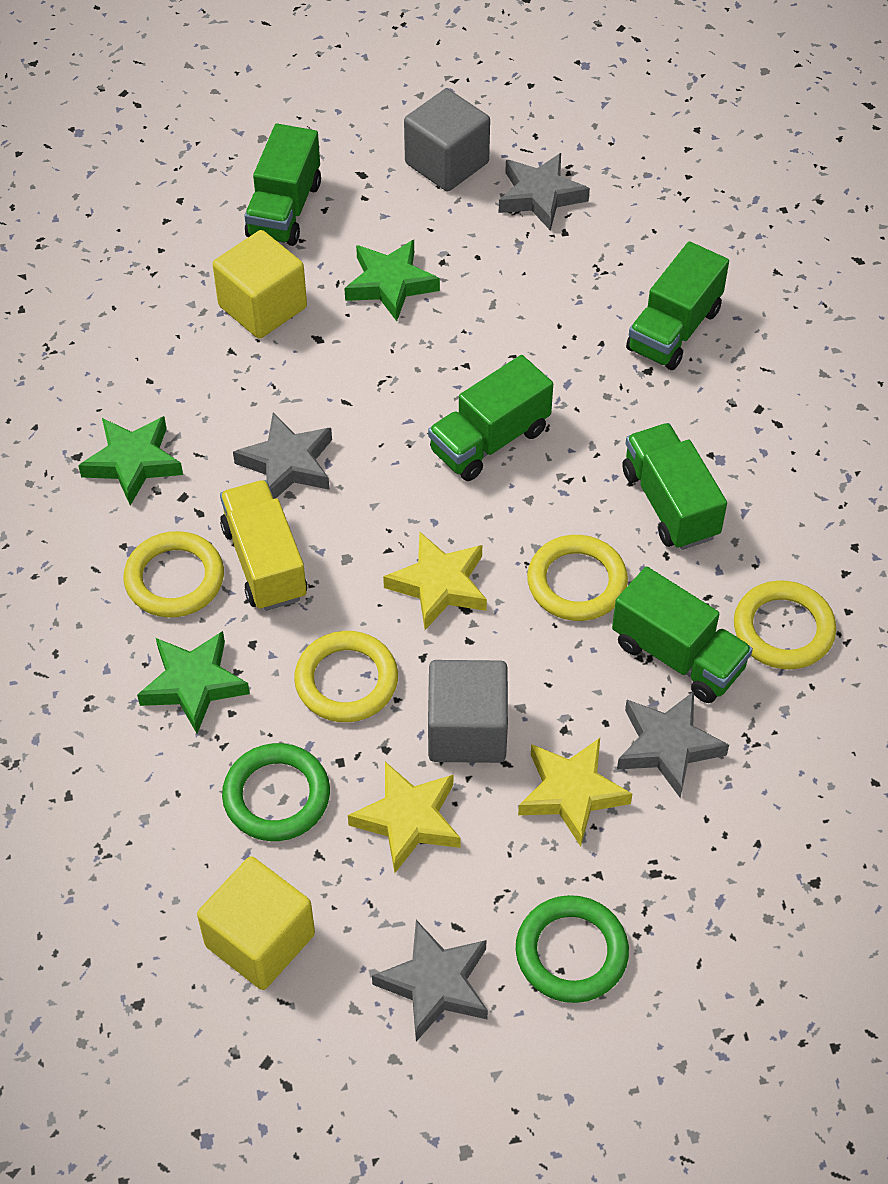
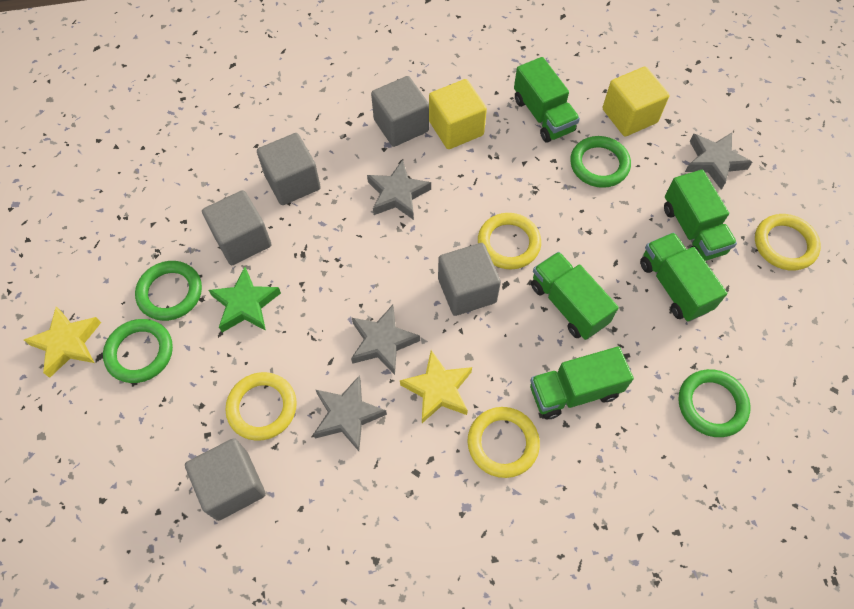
green ring: 2 -> 4
green star: 3 -> 1
grey cube: 2 -> 5
yellow star: 3 -> 2
yellow truck: 1 -> 0

